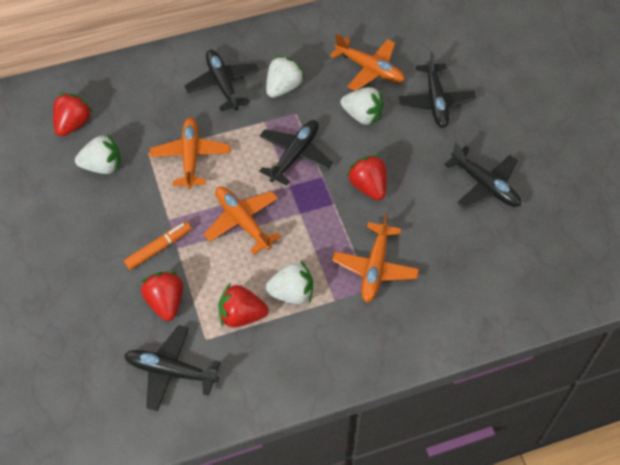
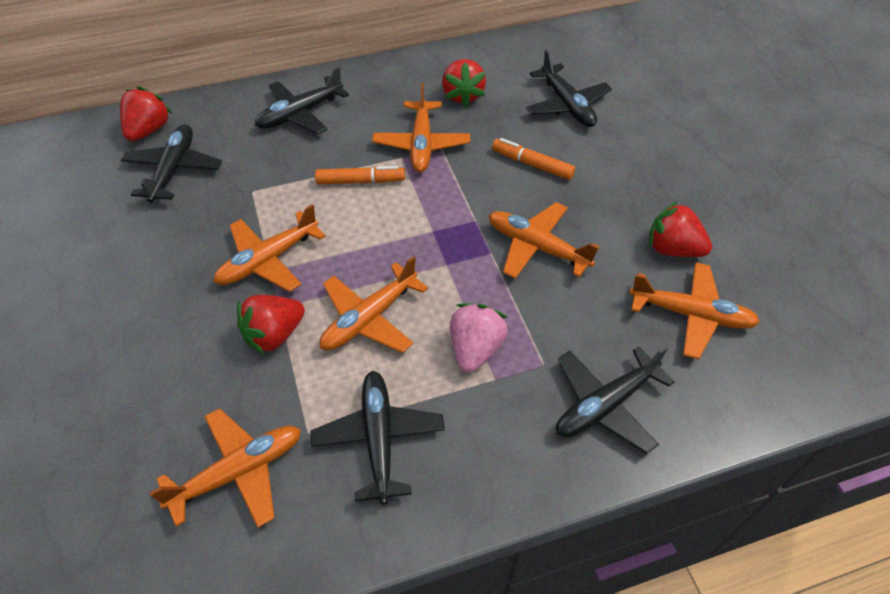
orange marker: 1 -> 2
orange plane: 4 -> 6
pink strawberry: 0 -> 1
white strawberry: 4 -> 0

